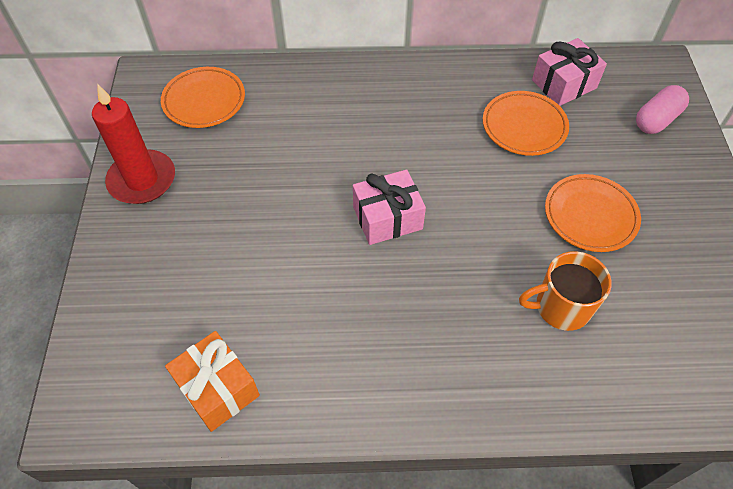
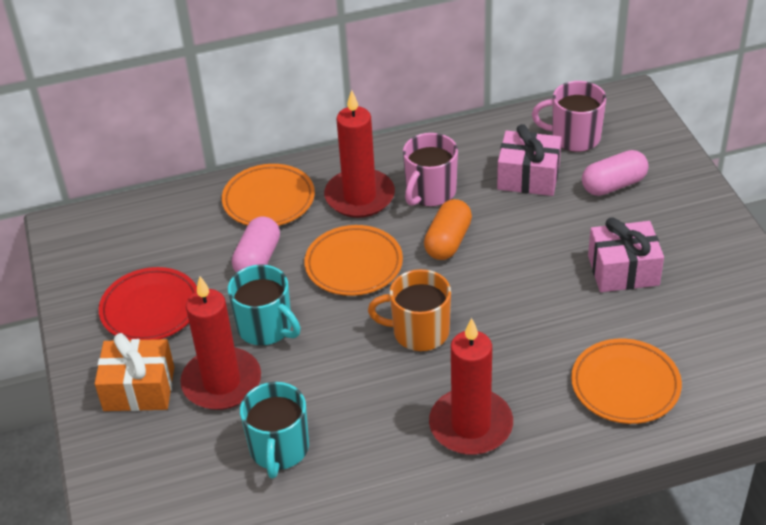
orange capsule: 0 -> 1
pink capsule: 1 -> 2
pink mug: 0 -> 2
red candle: 1 -> 3
red plate: 0 -> 1
turquoise mug: 0 -> 2

